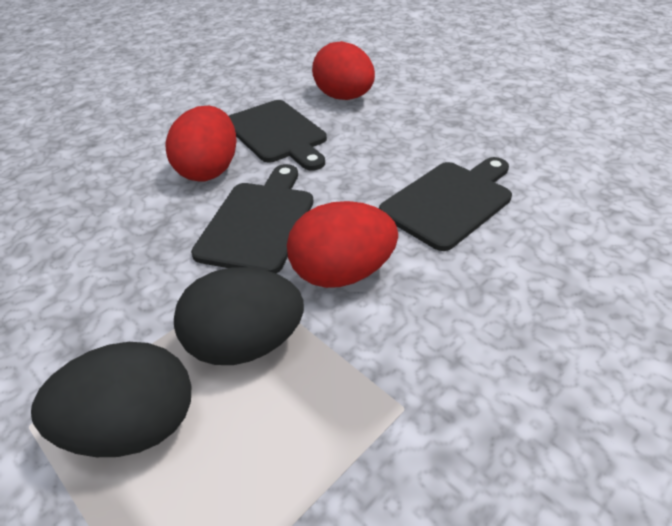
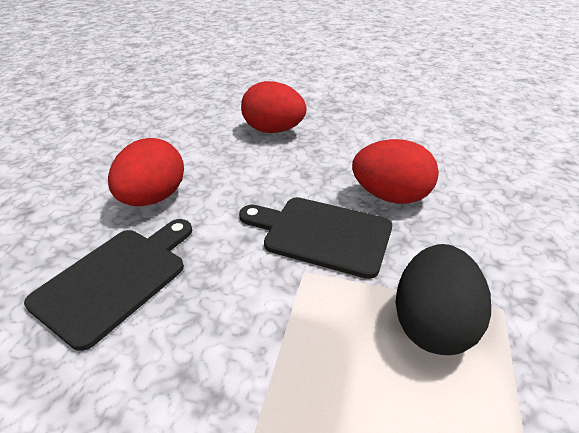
black cutting board: 3 -> 2
black egg: 2 -> 1

